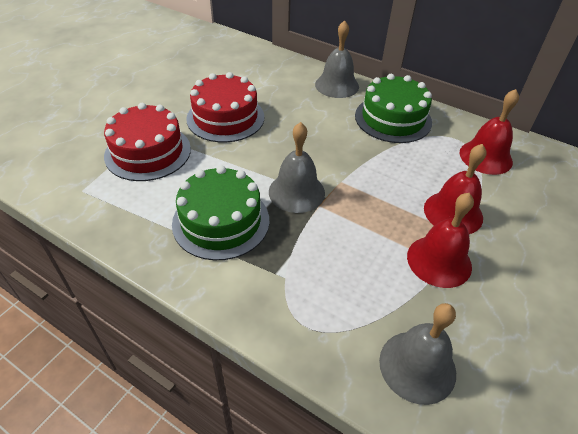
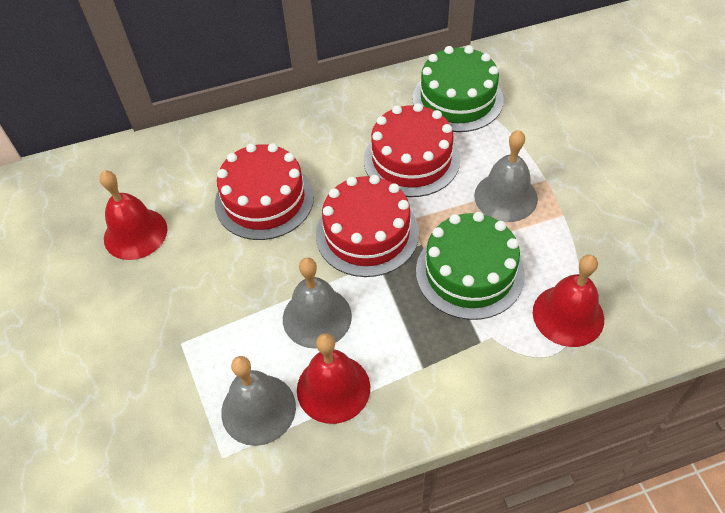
red cake: 2 -> 3

